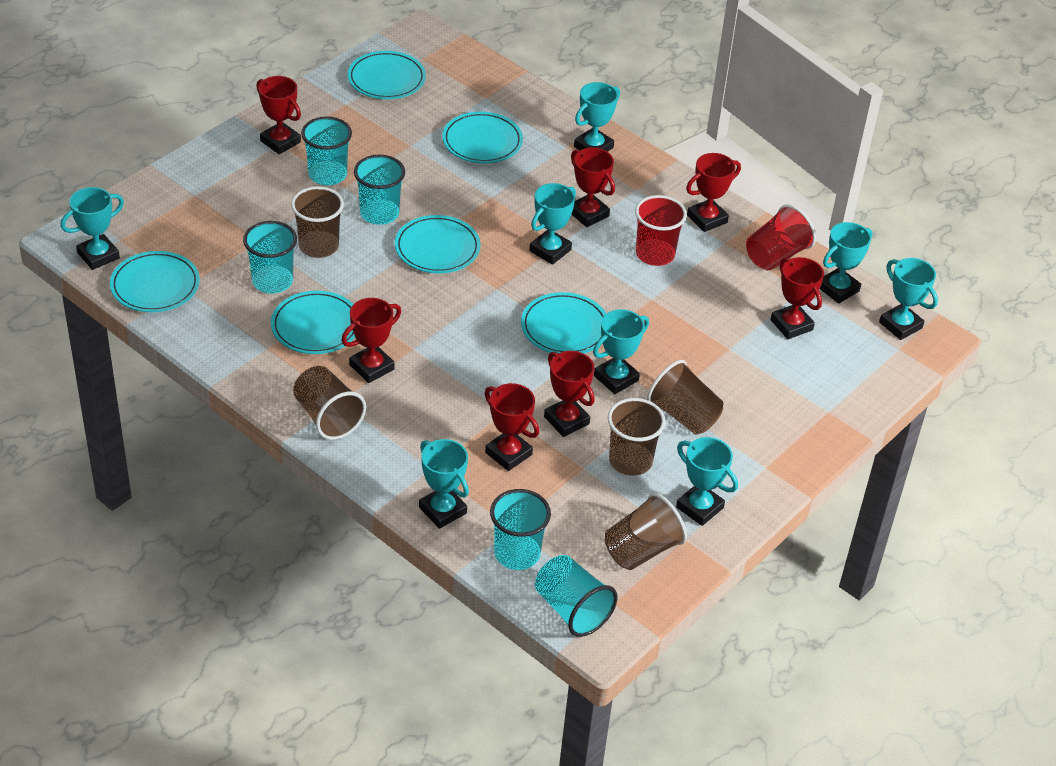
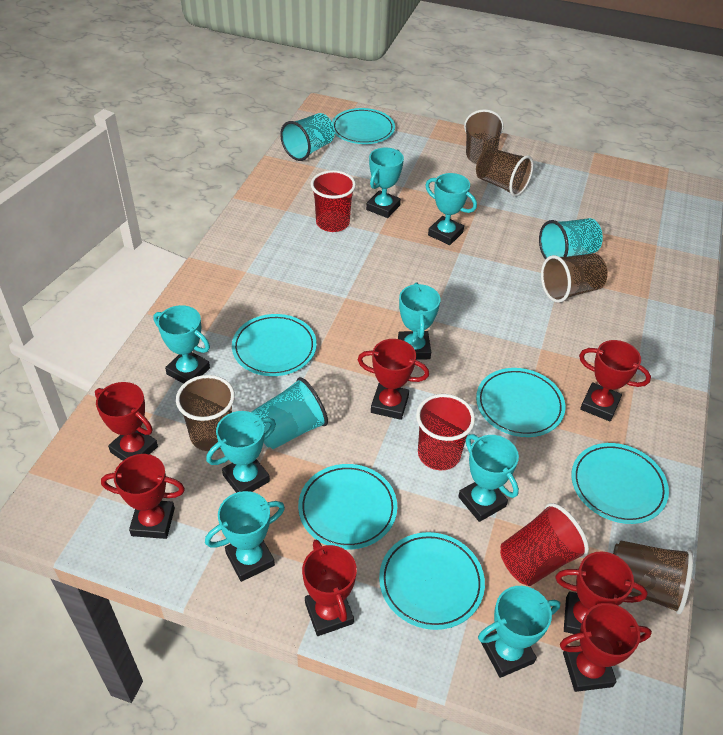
red cup: 2 -> 3
turquoise cup: 5 -> 3

